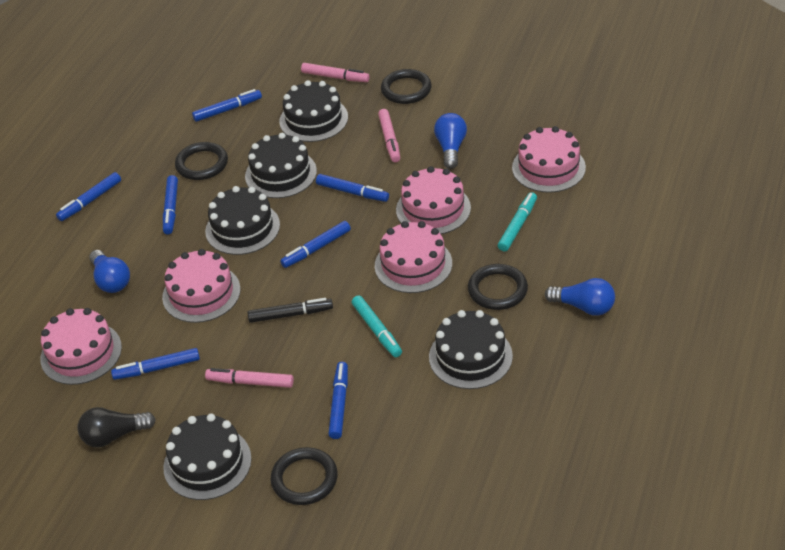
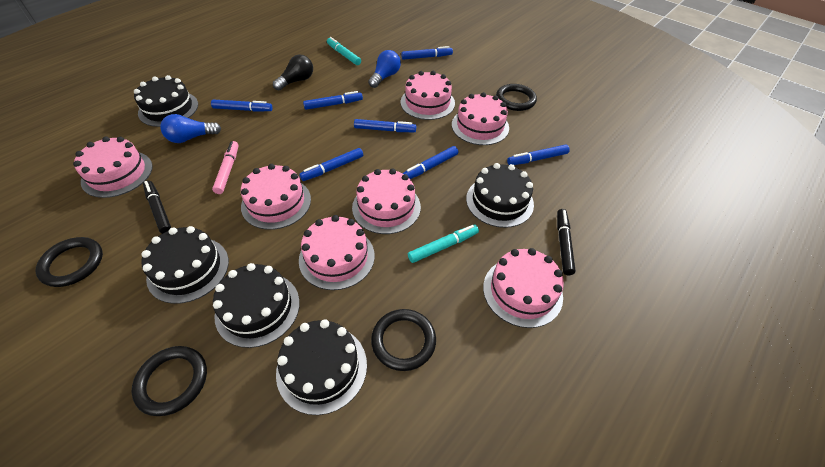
black marker: 1 -> 2
blue light bulb: 3 -> 2
pink cake: 5 -> 7
pink marker: 3 -> 1

